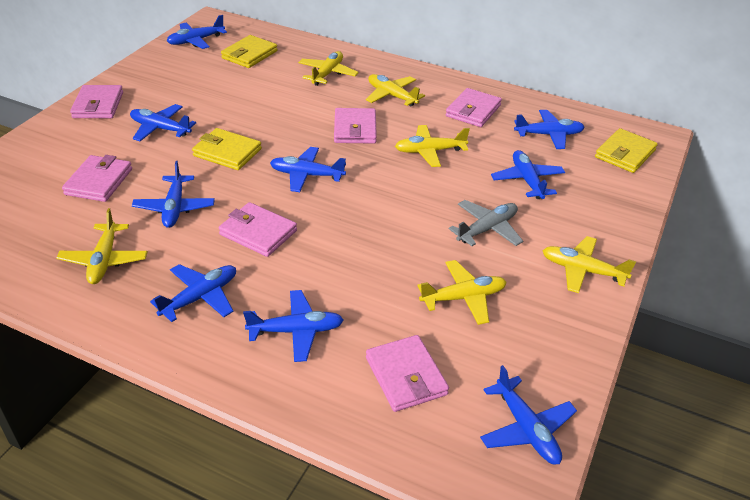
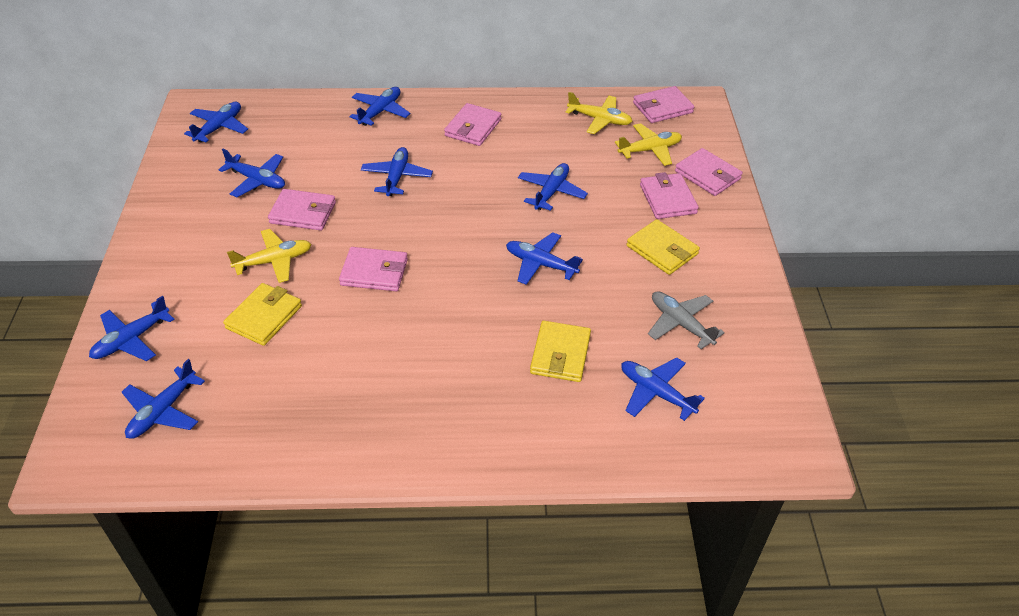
yellow plane: 6 -> 3

